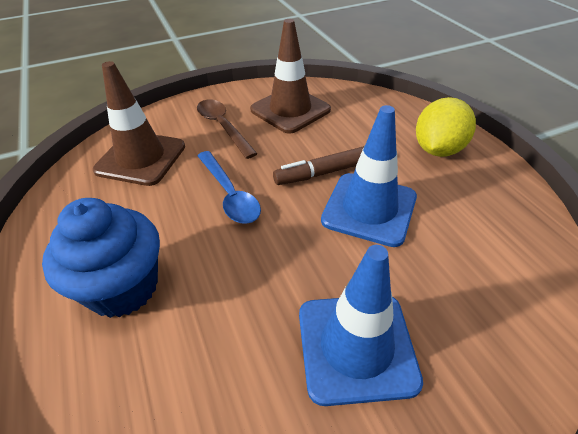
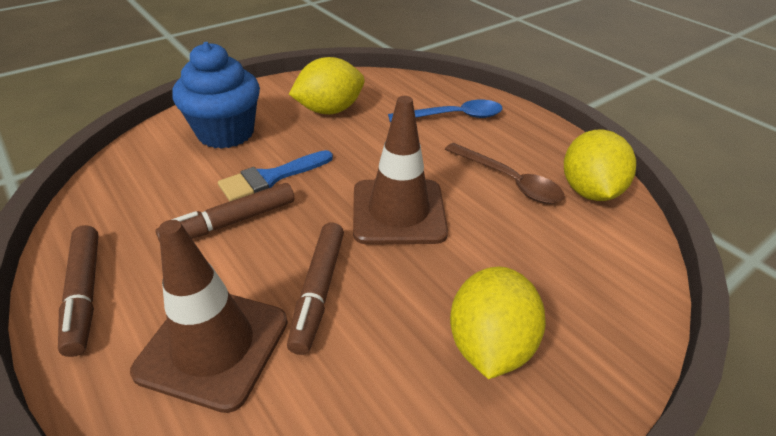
blue brush: 0 -> 1
blue traffic cone: 2 -> 0
brown marker: 1 -> 3
yellow lemon: 1 -> 3

